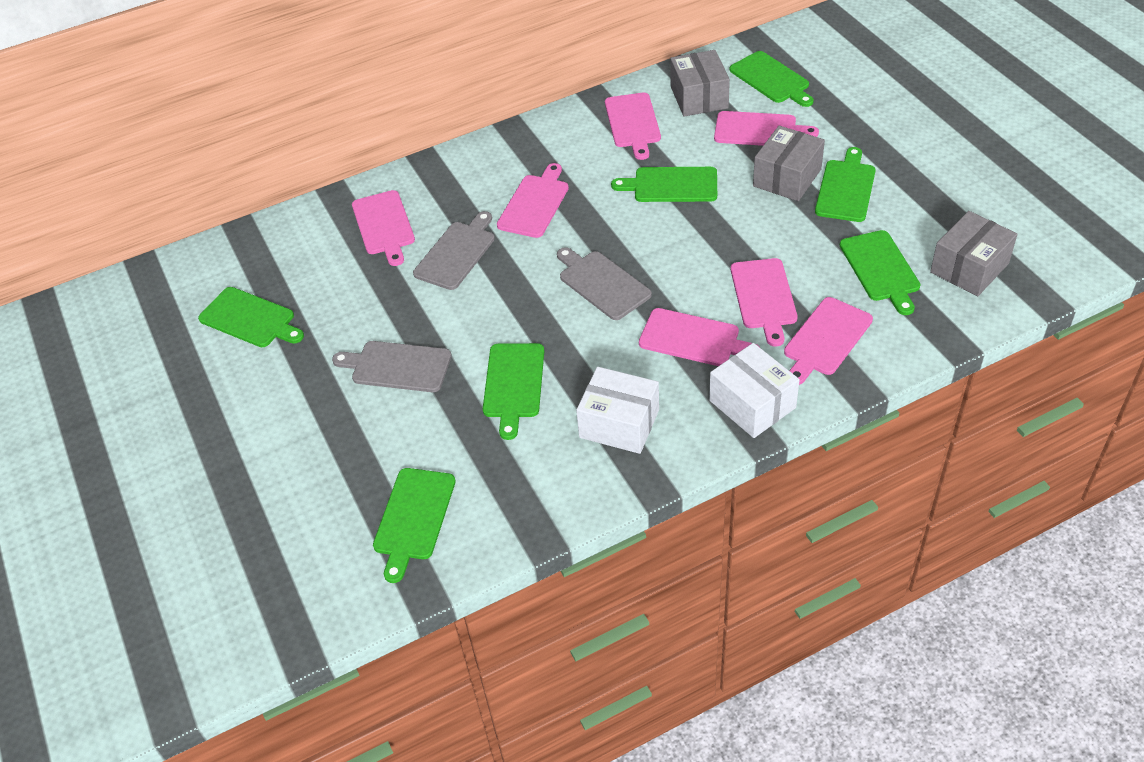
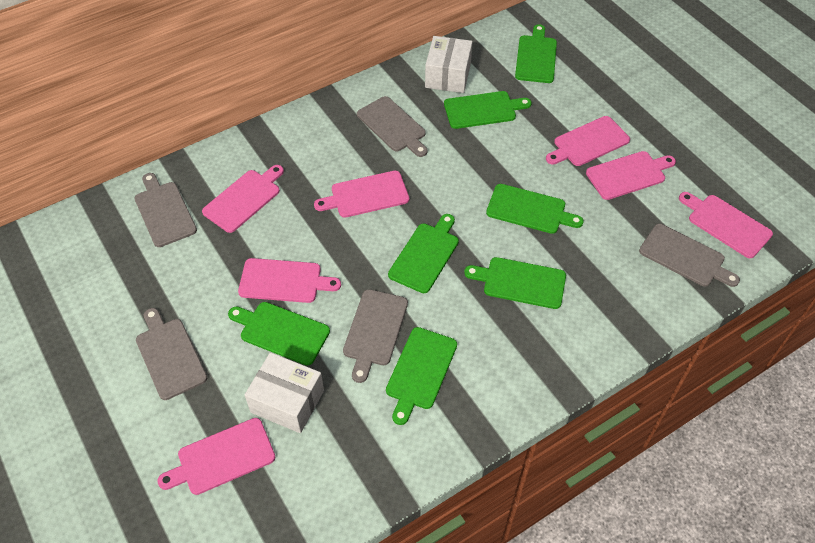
grey box: 3 -> 0
grey cutting board: 3 -> 5

